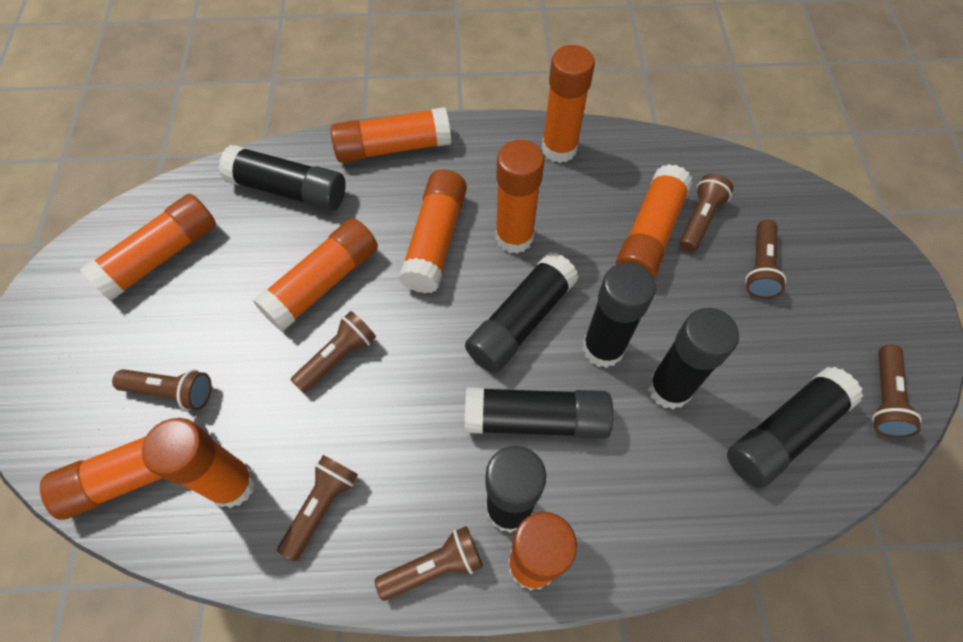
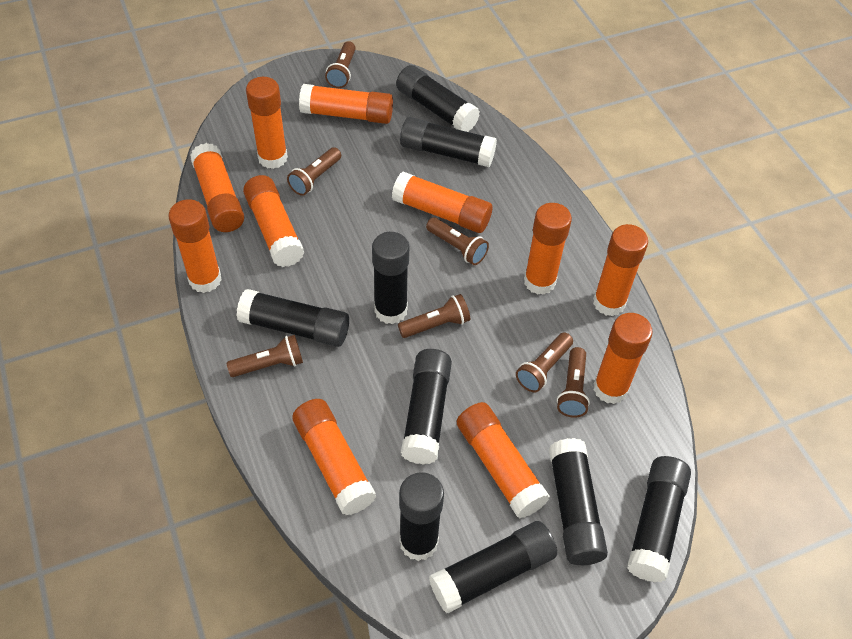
black glue stick: 7 -> 9
orange glue stick: 10 -> 11

